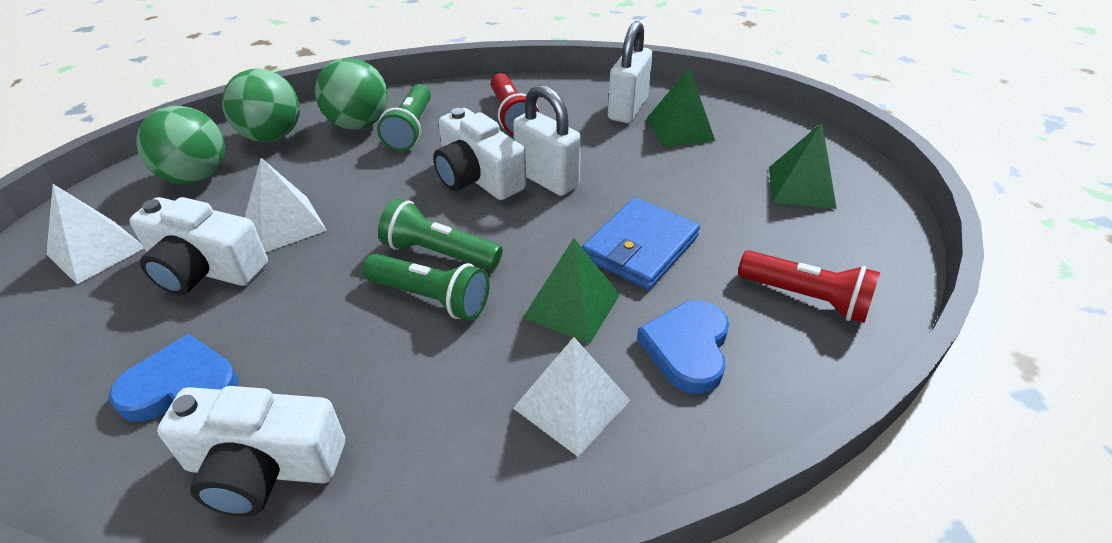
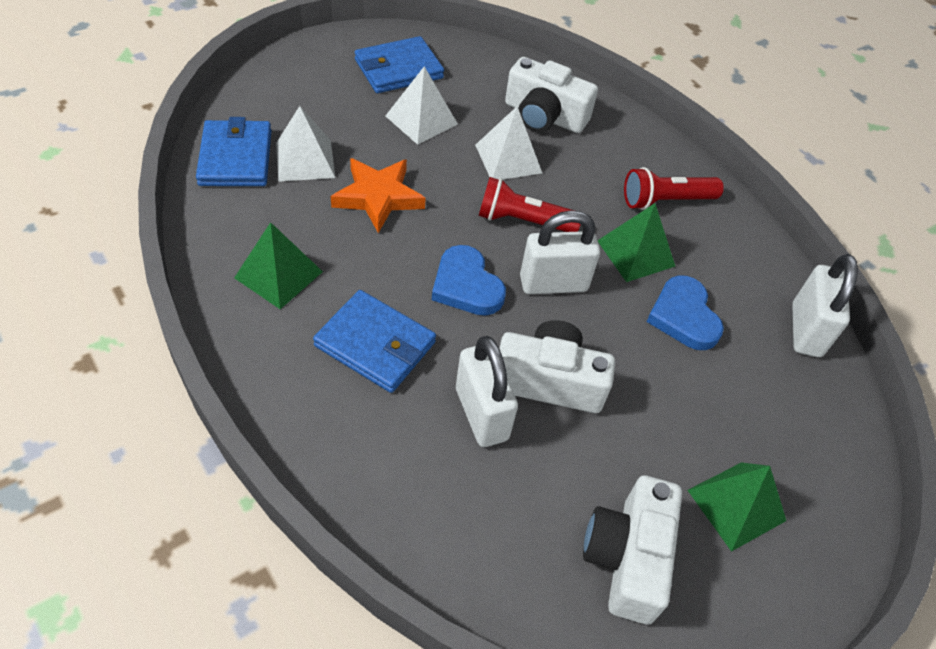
blue wallet: 1 -> 3
green ball: 3 -> 0
green flashlight: 3 -> 0
orange star: 0 -> 1
white padlock: 2 -> 3

